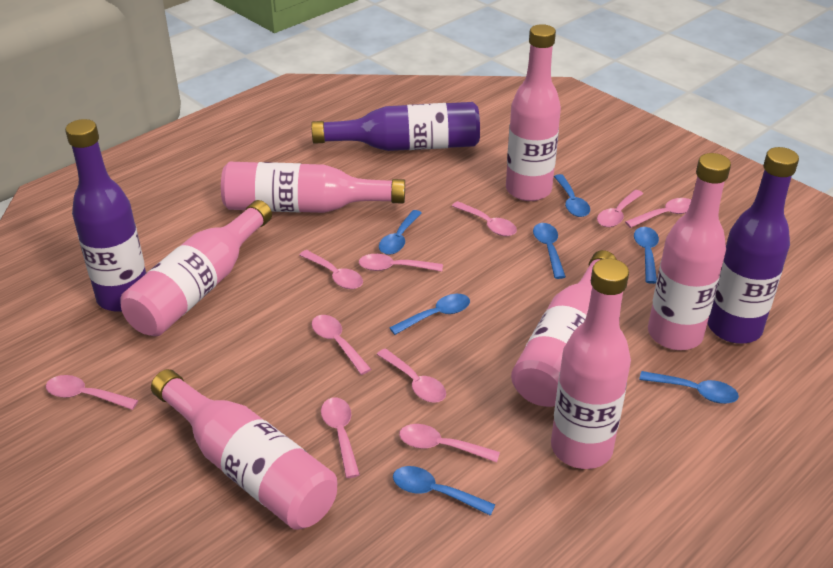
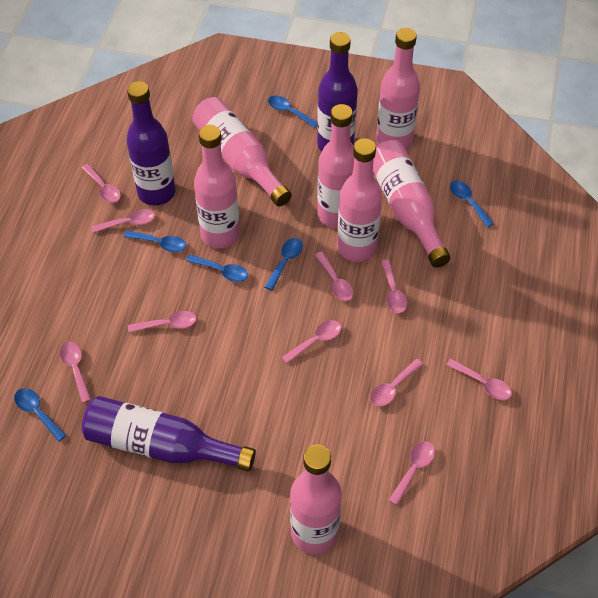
blue spoon: 7 -> 6

